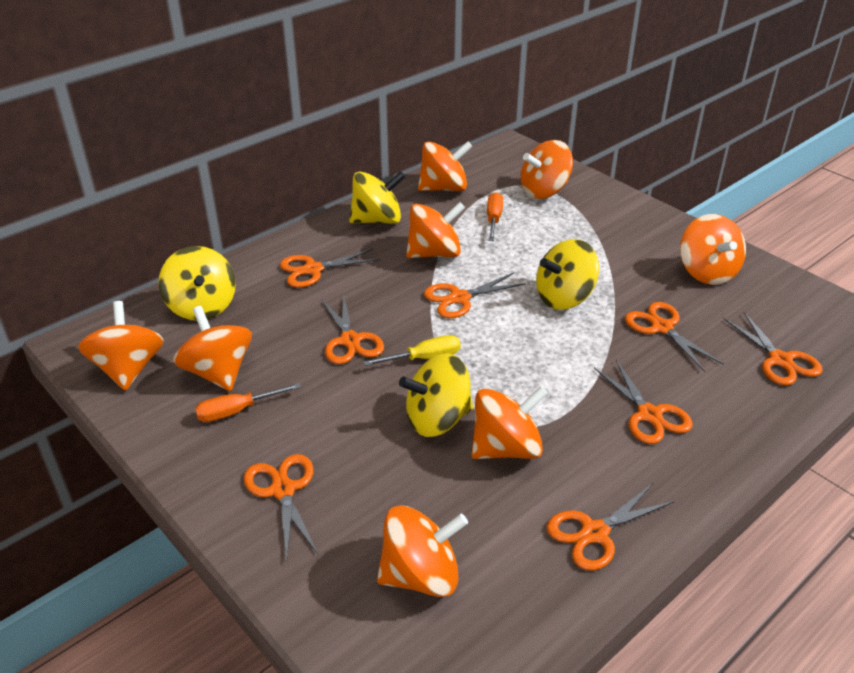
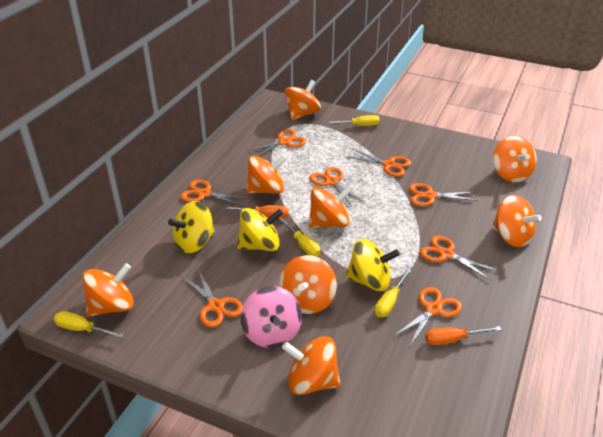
pink spinning top: 0 -> 1
yellow screwdriver: 1 -> 4
yellow spinning top: 4 -> 3

